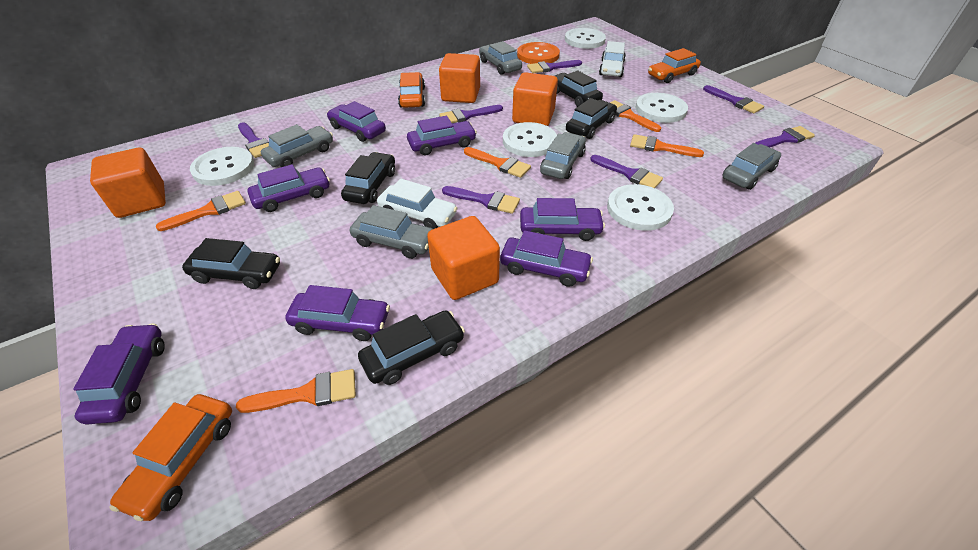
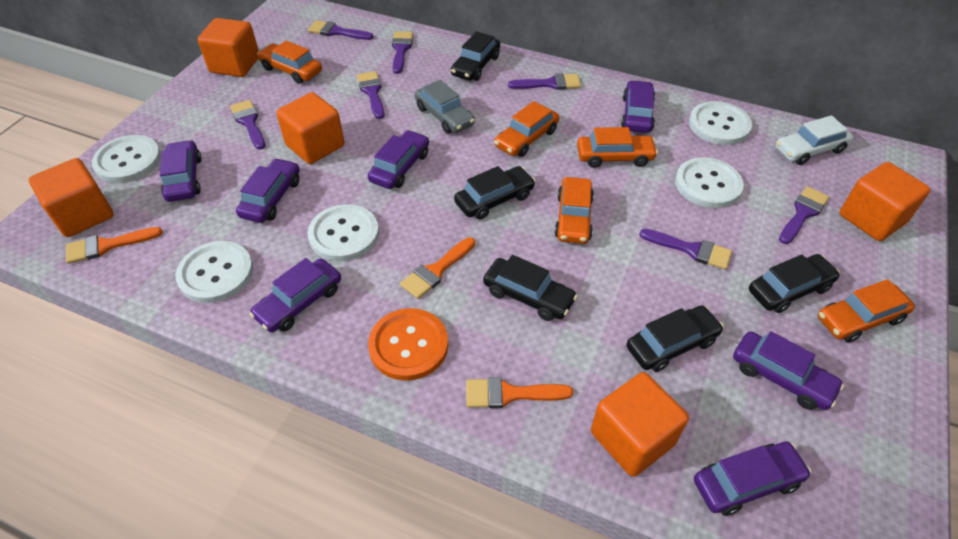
grey car: 5 -> 1
orange brush: 5 -> 3
orange car: 3 -> 5
orange cube: 4 -> 5
white car: 2 -> 1

